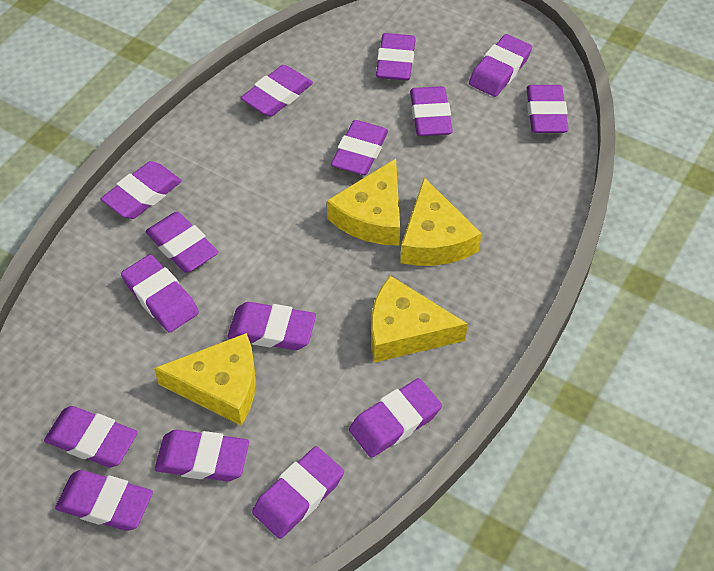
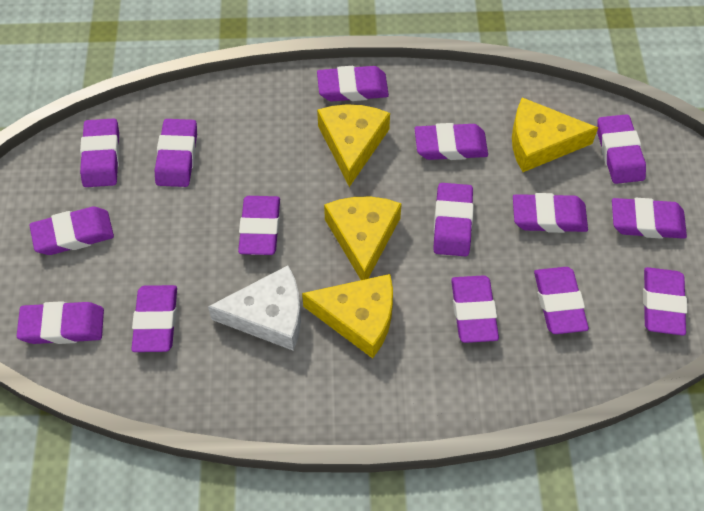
white cheese: 0 -> 1

